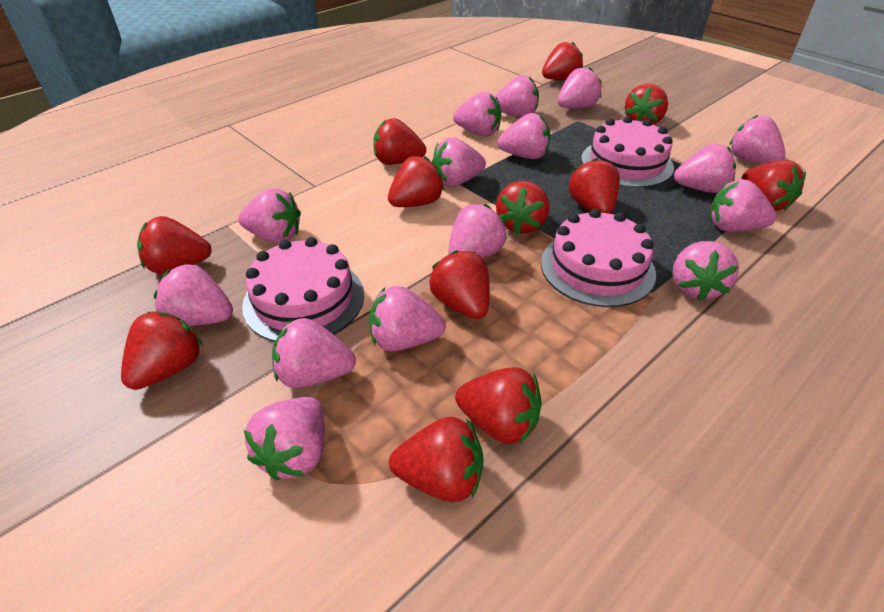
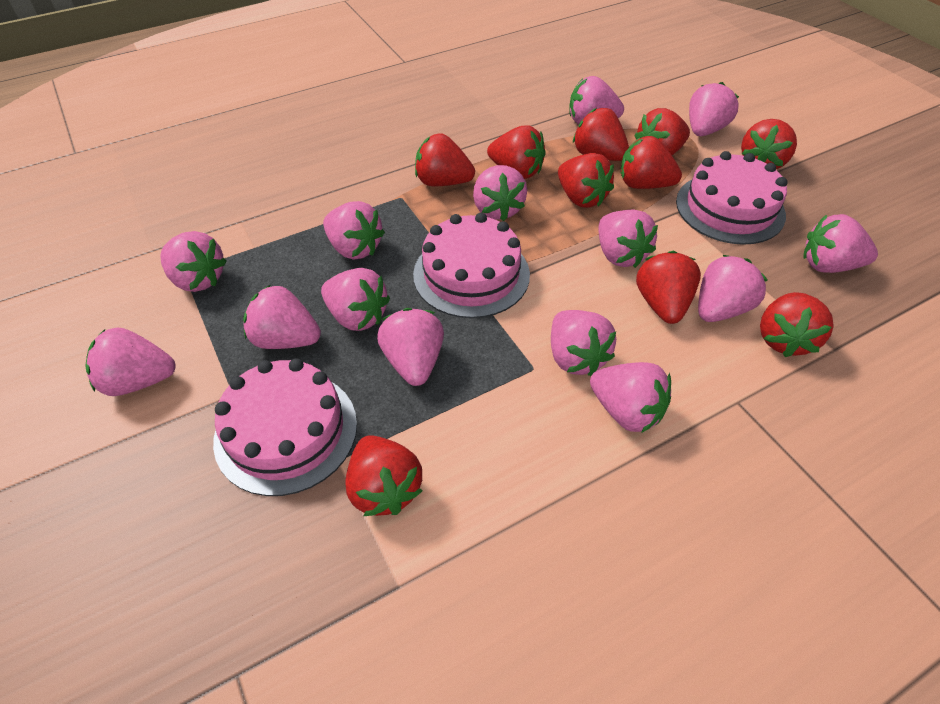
pink strawberry: 15 -> 14
red strawberry: 12 -> 10

